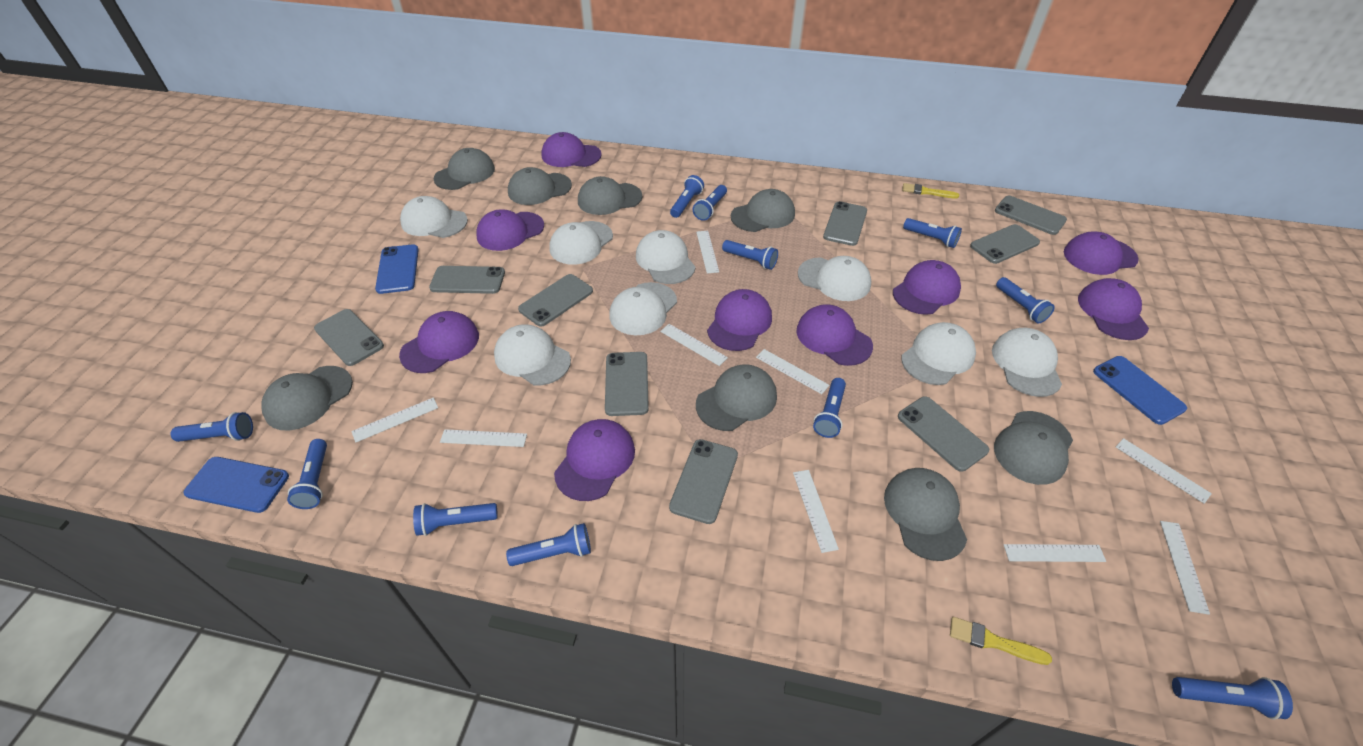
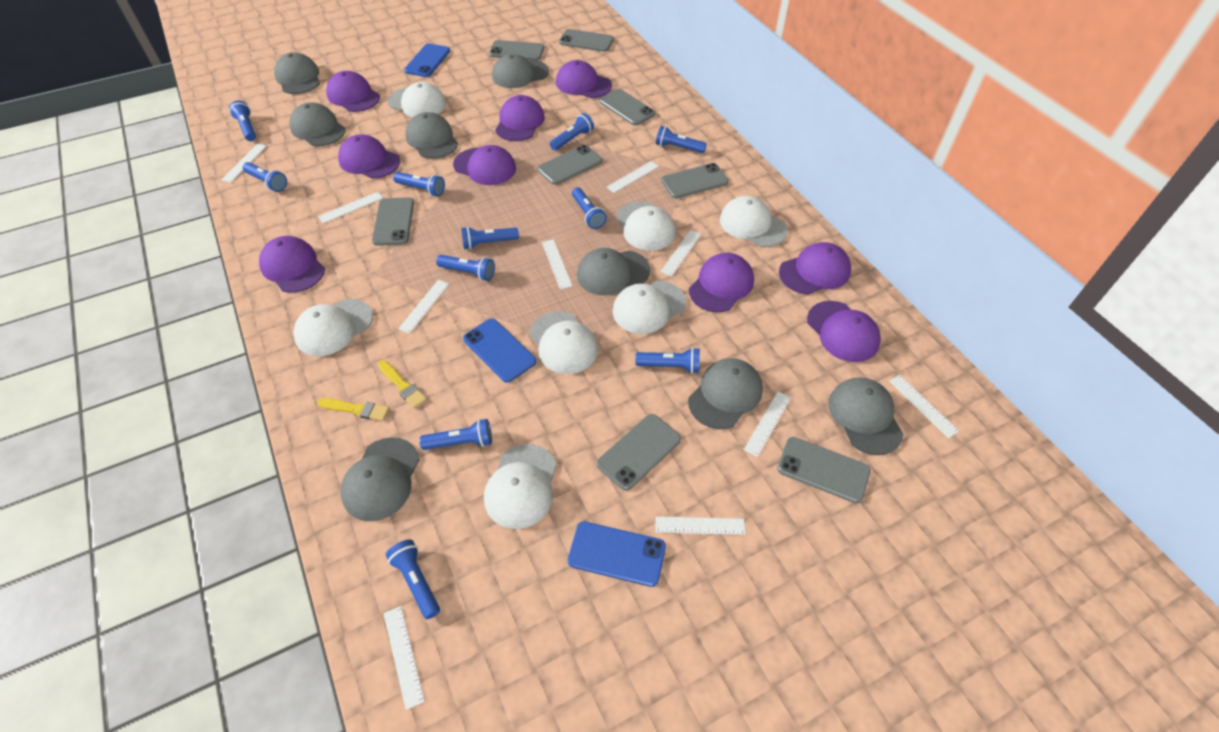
grey phone: 9 -> 8
white cap: 8 -> 7
white ruler: 9 -> 10

